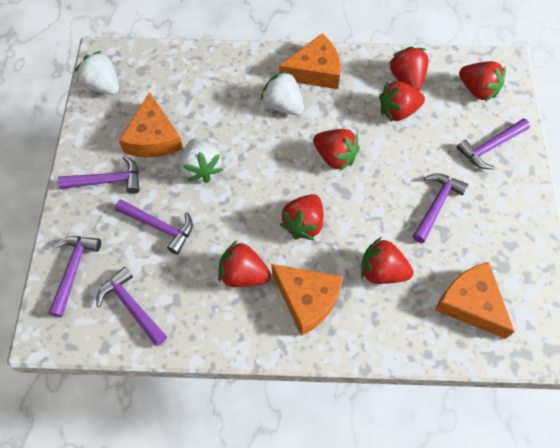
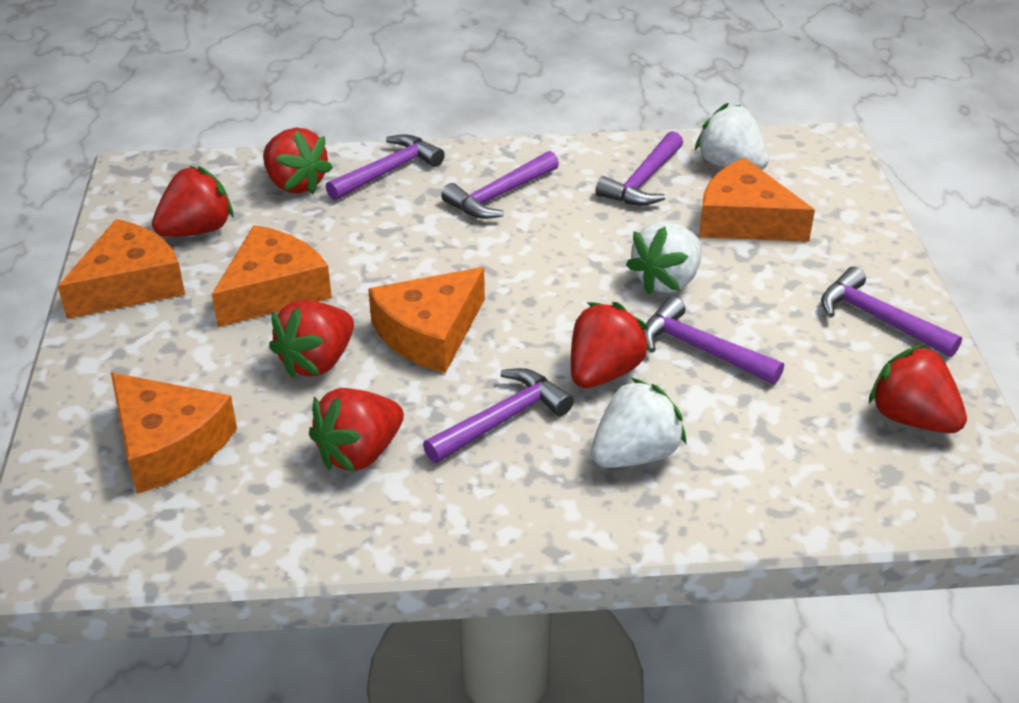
orange cheese: 4 -> 5
red strawberry: 7 -> 6

